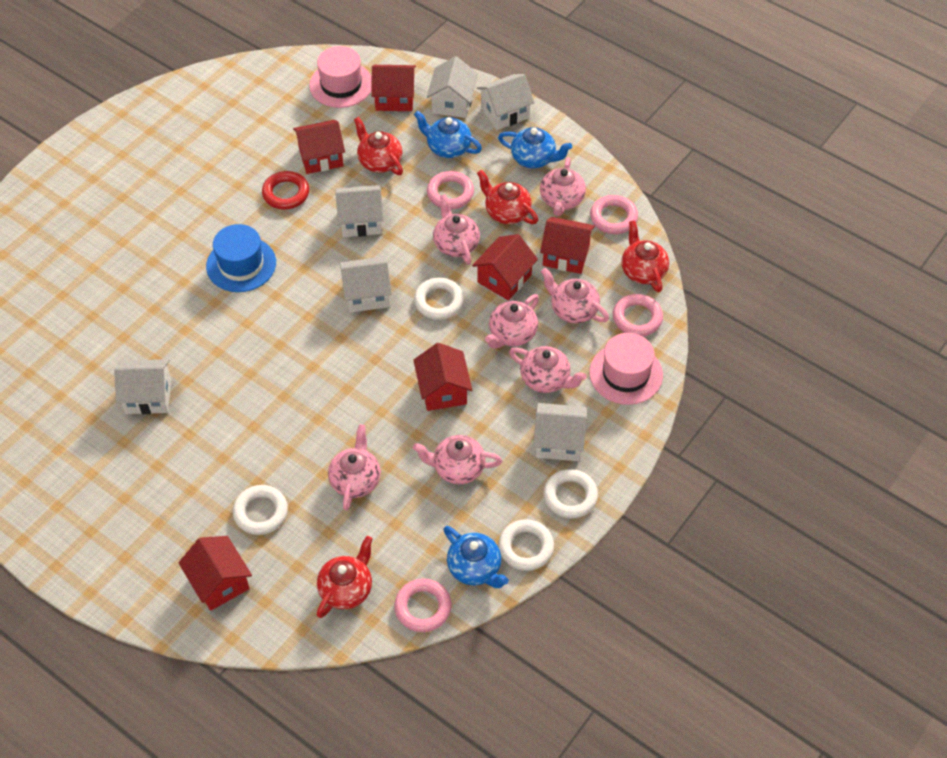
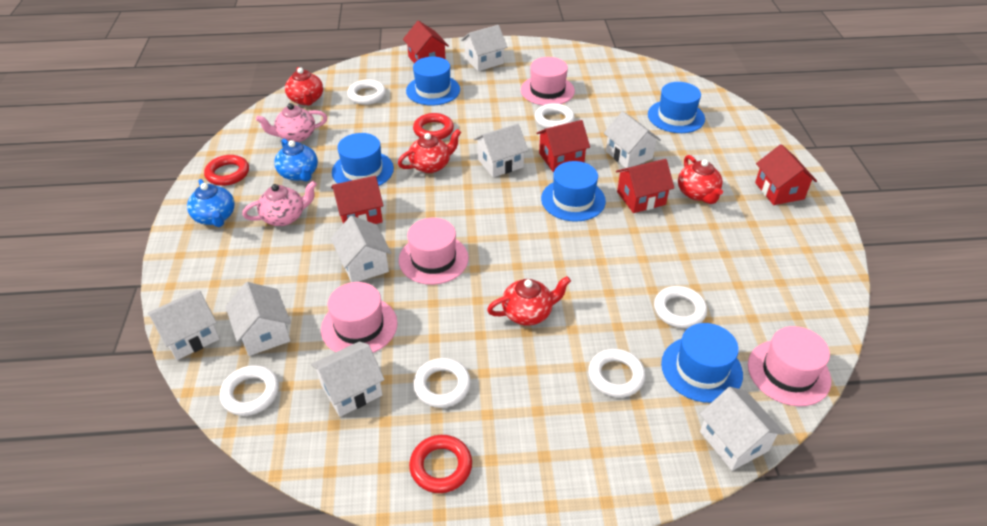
blue hat: 1 -> 5
blue teapot: 3 -> 2
pink hat: 2 -> 4
pink ring: 4 -> 0
pink teapot: 7 -> 2
red house: 6 -> 5
red ring: 1 -> 3
white house: 6 -> 8
white ring: 4 -> 6

